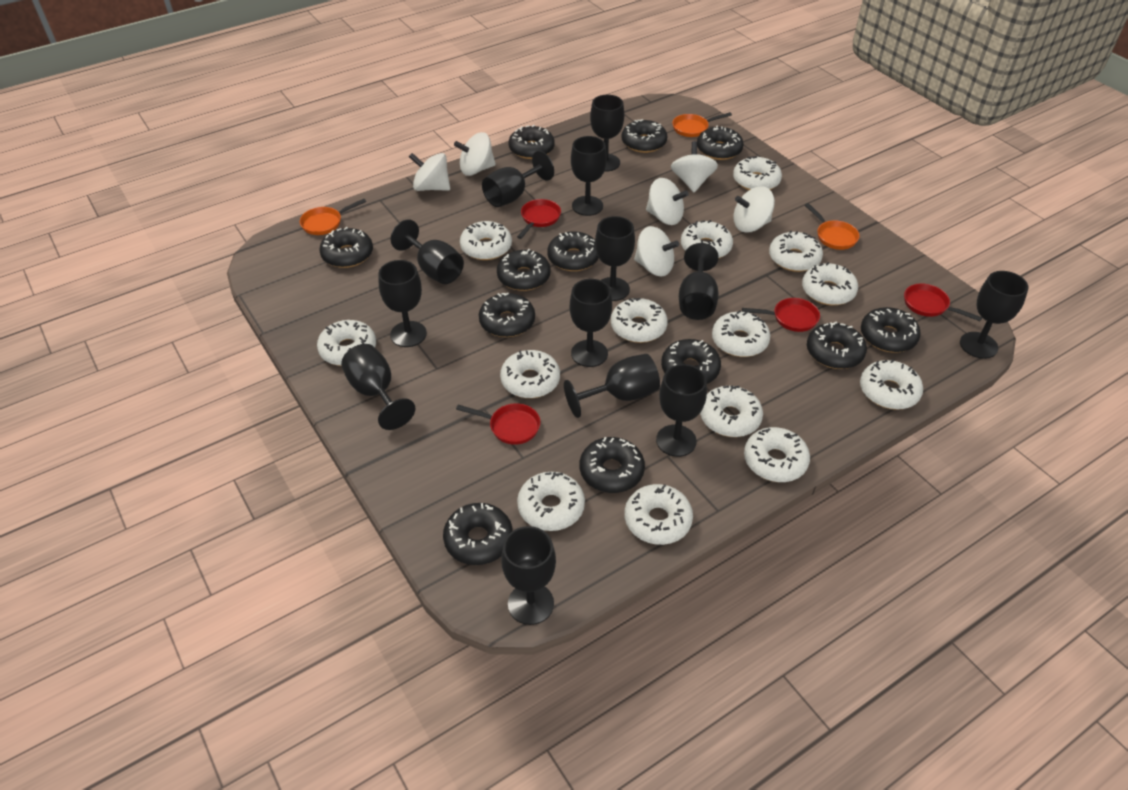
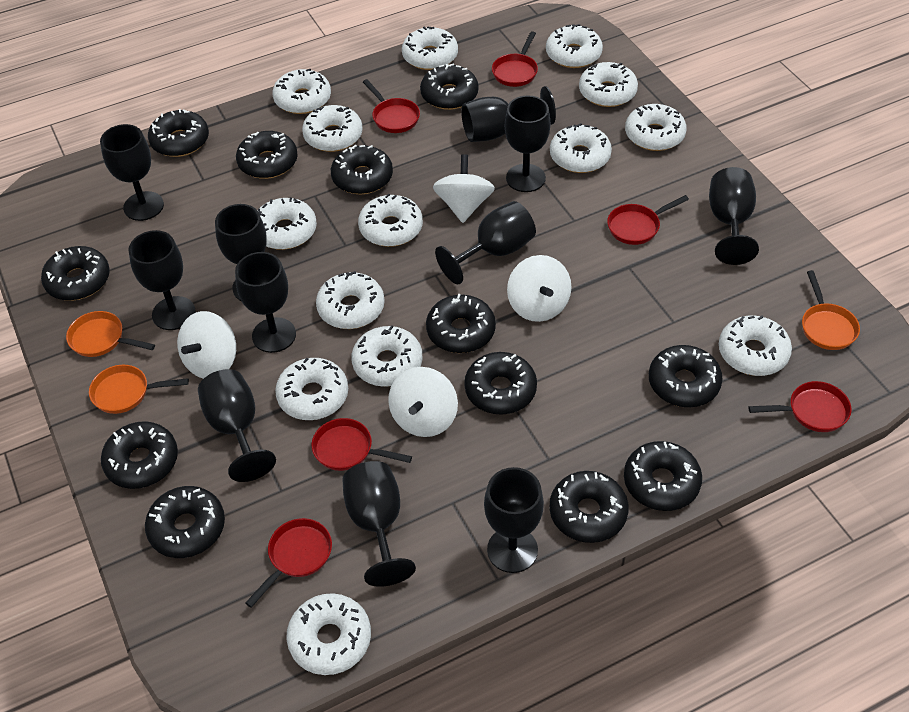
black goblet: 13 -> 11
red pan: 4 -> 6
white spinning top: 6 -> 4

